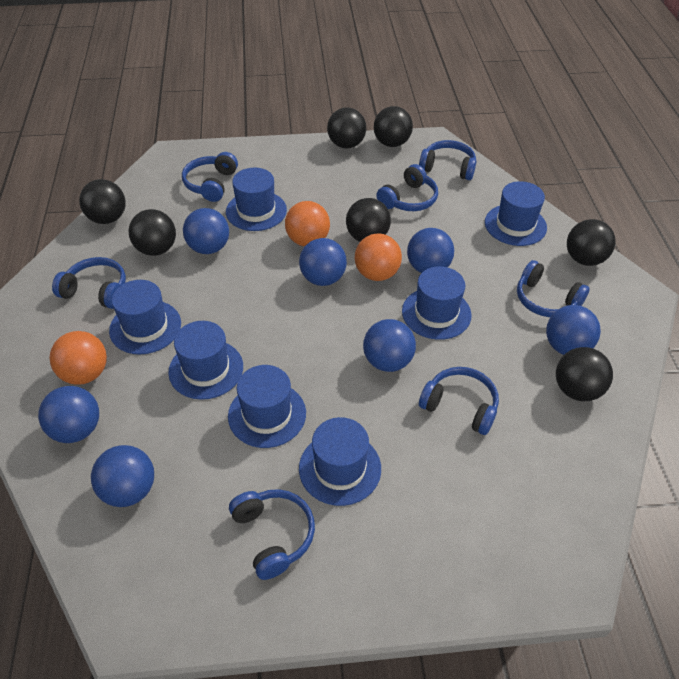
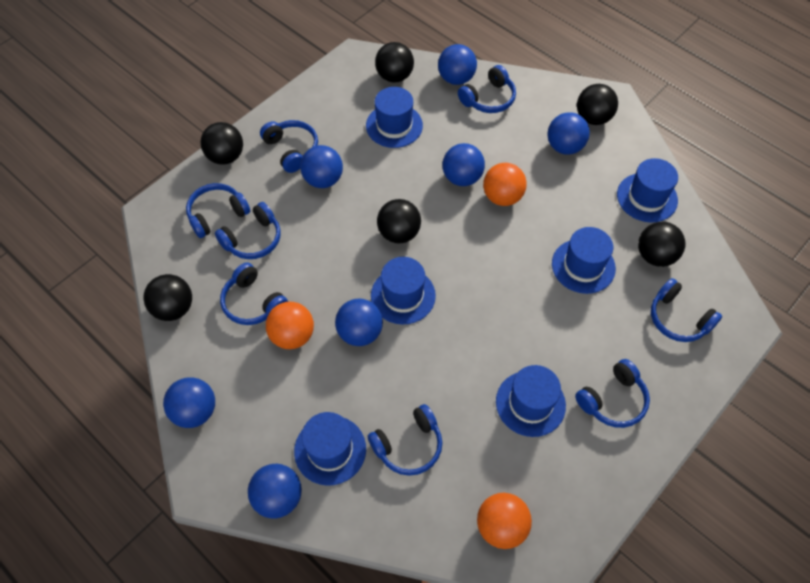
black ball: 7 -> 6
blue hat: 7 -> 6
blue headphones: 7 -> 8

